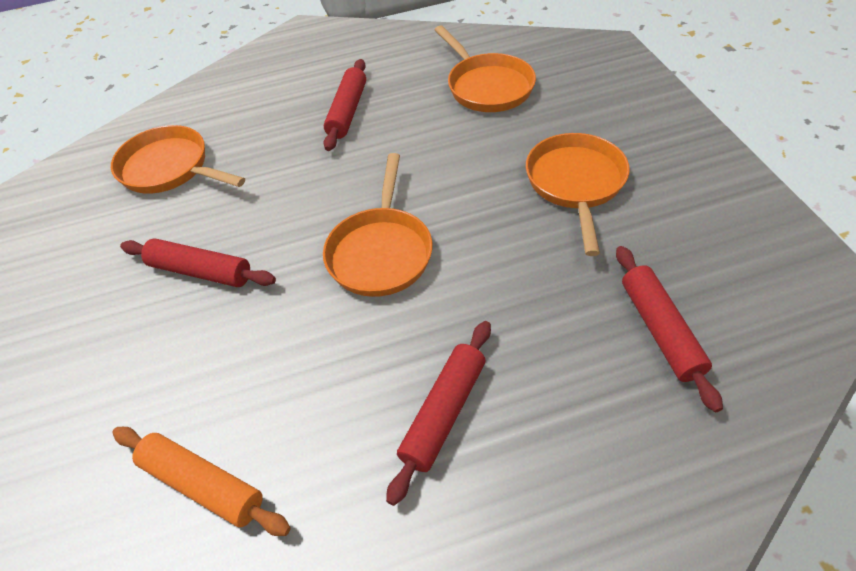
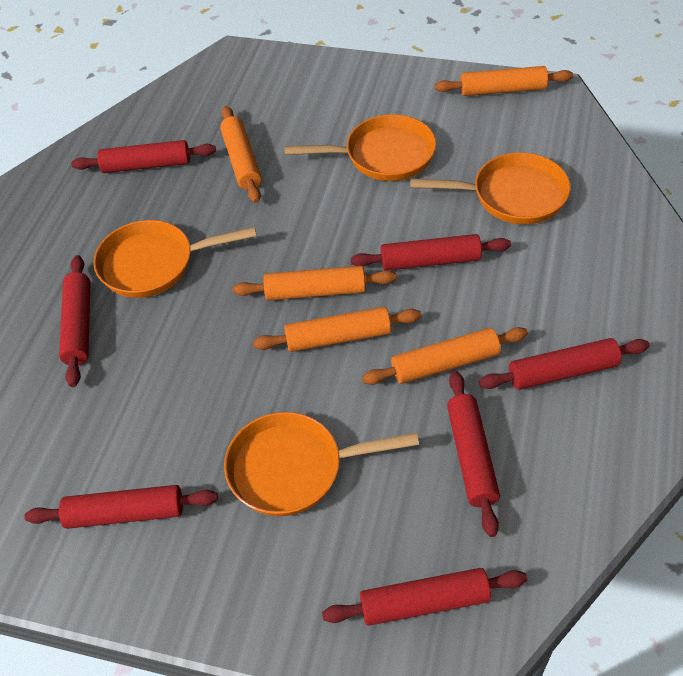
orange rolling pin: 1 -> 5
red rolling pin: 4 -> 7

